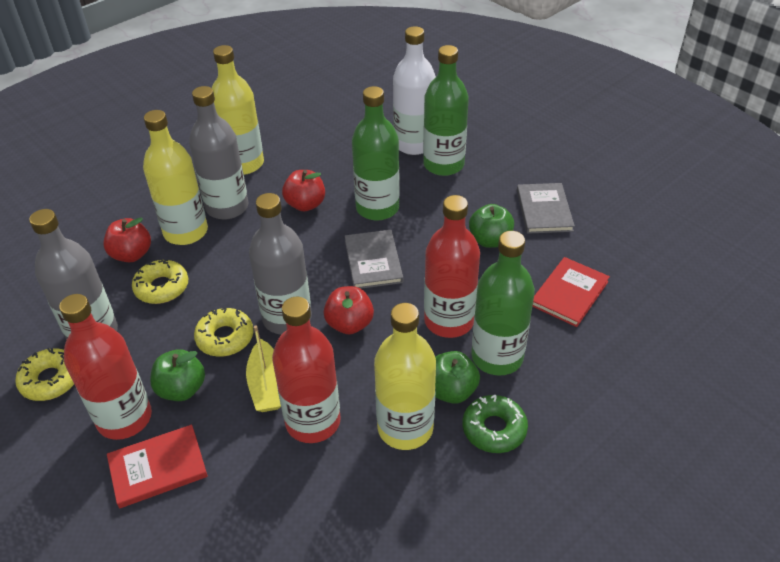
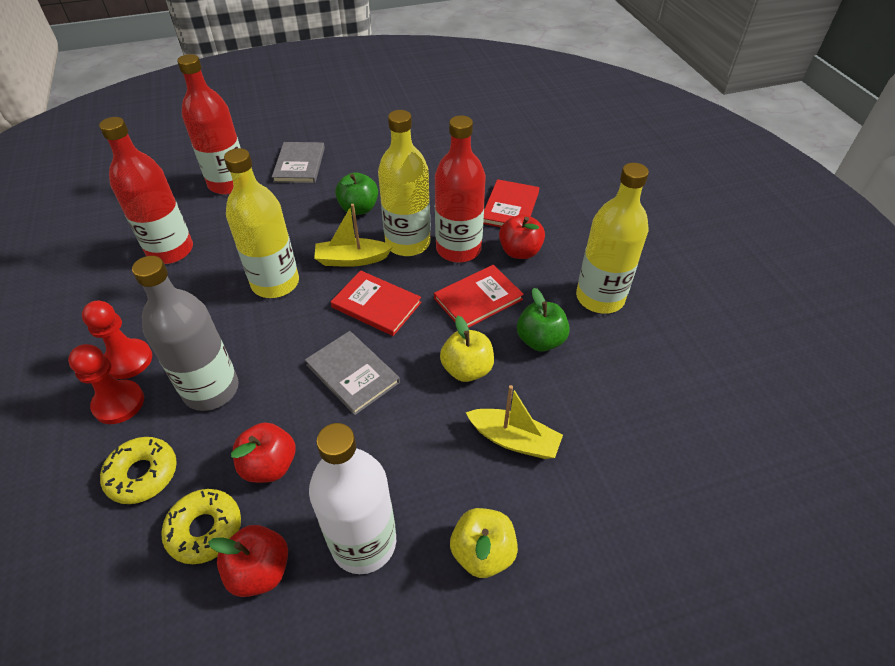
green apple: 3 -> 2
green bottle: 3 -> 0
green donut: 1 -> 0
grey bottle: 3 -> 1
red book: 2 -> 3
red pawn: 0 -> 2
yellow apple: 0 -> 2
yellow boat: 1 -> 2
yellow donut: 3 -> 2

